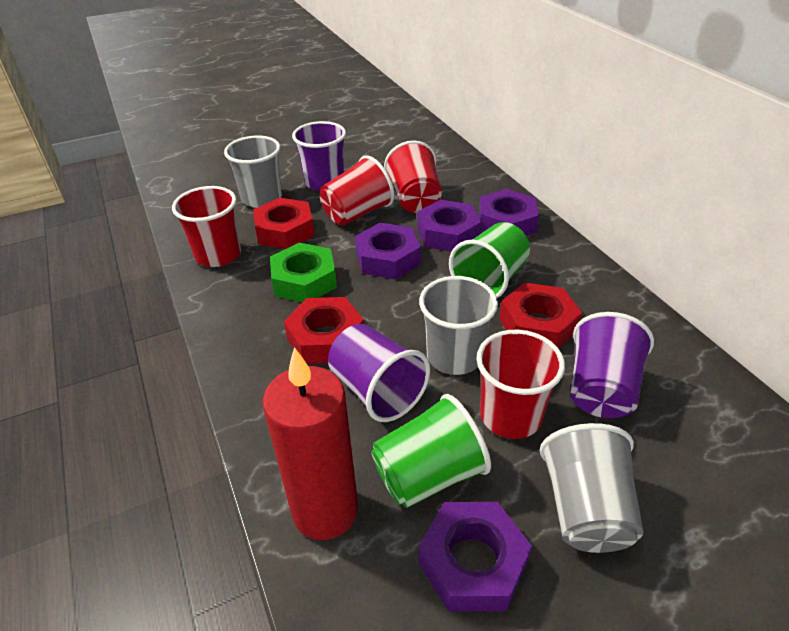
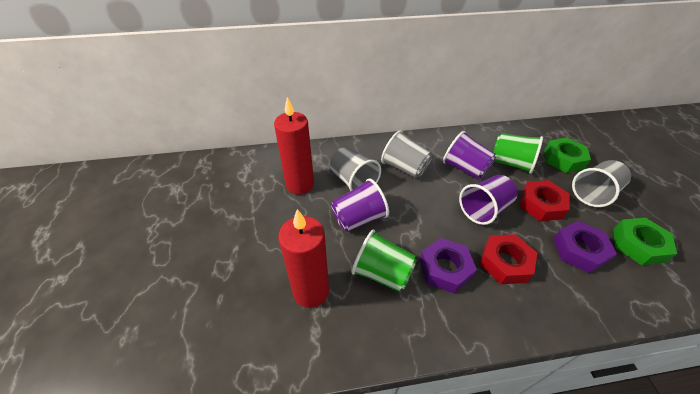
green nut: 1 -> 2
purple nut: 4 -> 2
red candle: 1 -> 2
red cup: 4 -> 0
red nut: 3 -> 2

